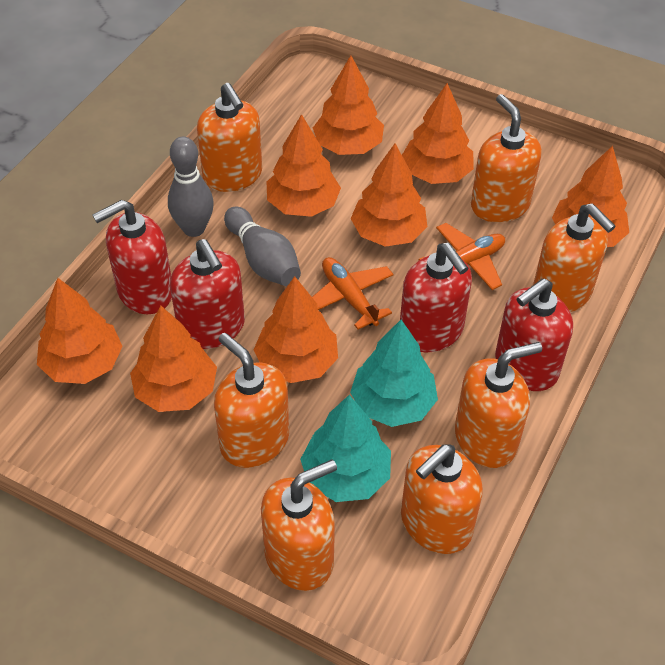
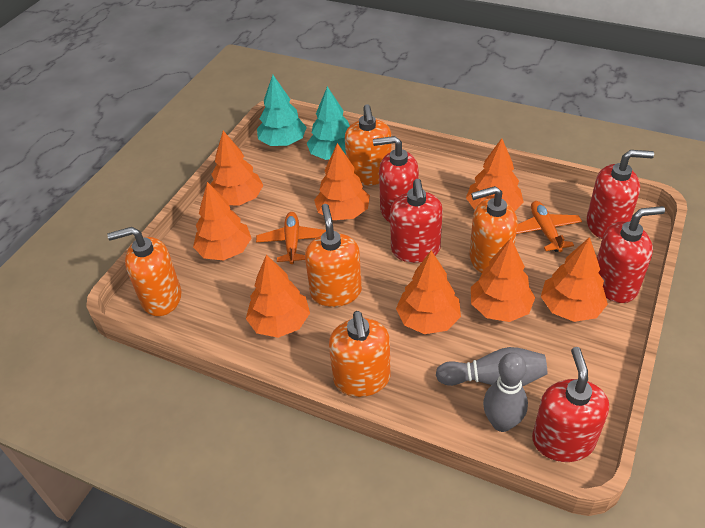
orange soap dispenser: 7 -> 5
red soap dispenser: 4 -> 5

